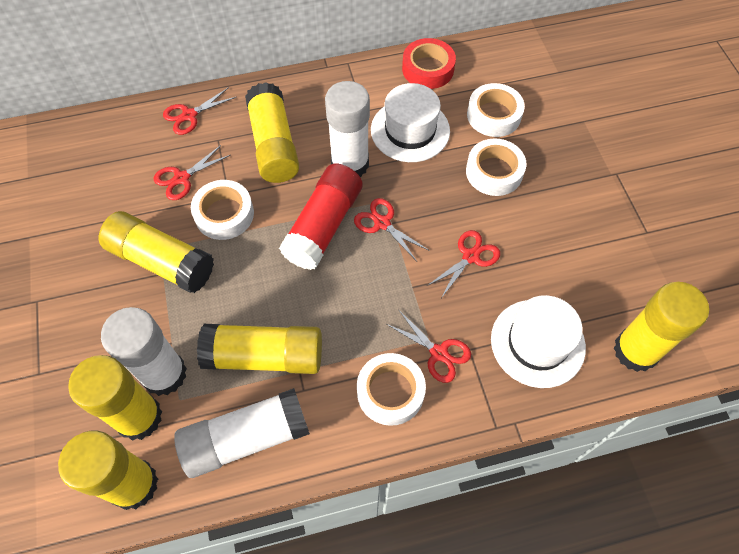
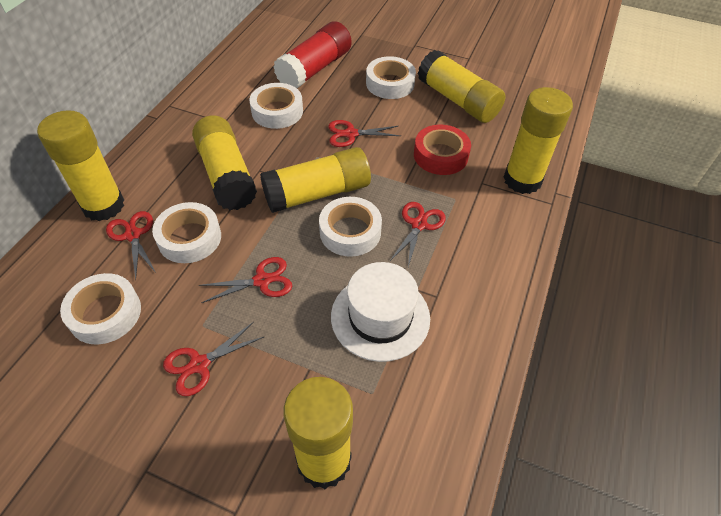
white glue stick: 3 -> 0
white hat: 2 -> 1
white tape: 4 -> 5

